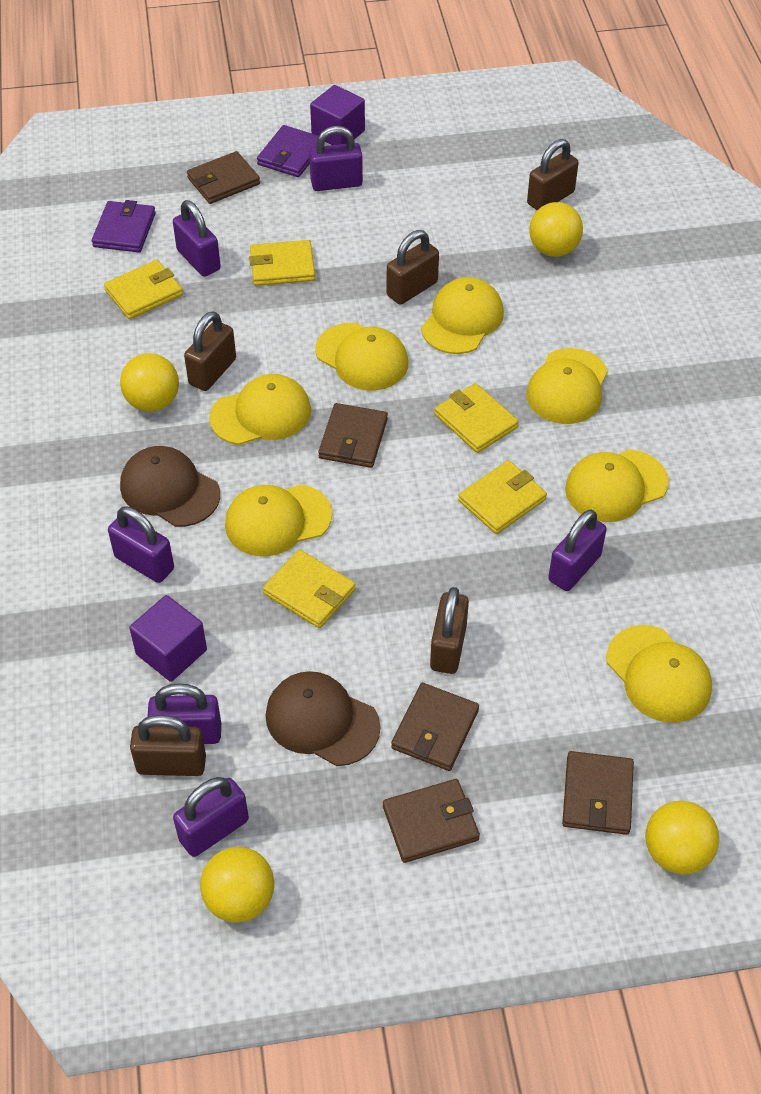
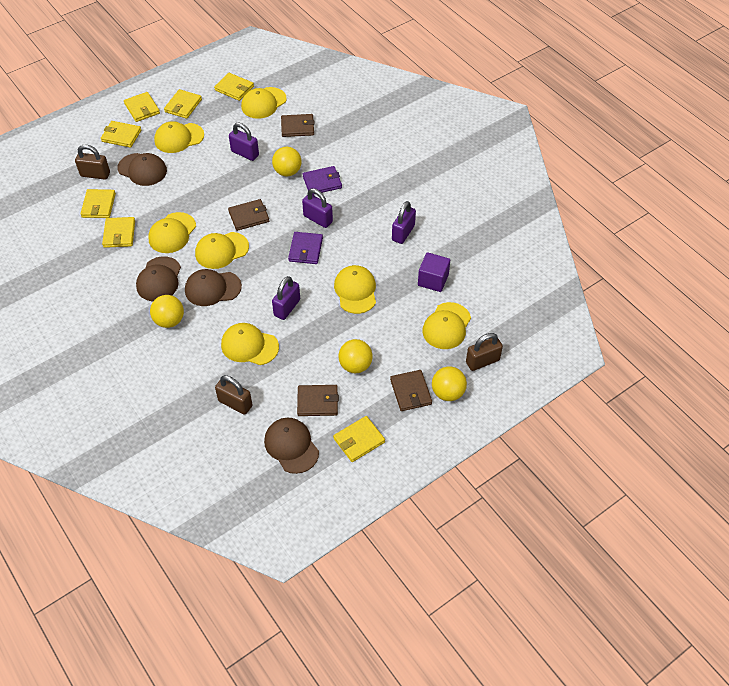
brown cap: 2 -> 4
brown padlock: 5 -> 3
brown wallet: 5 -> 4
purple cube: 2 -> 1
purple padlock: 6 -> 4
yellow wallet: 5 -> 7

